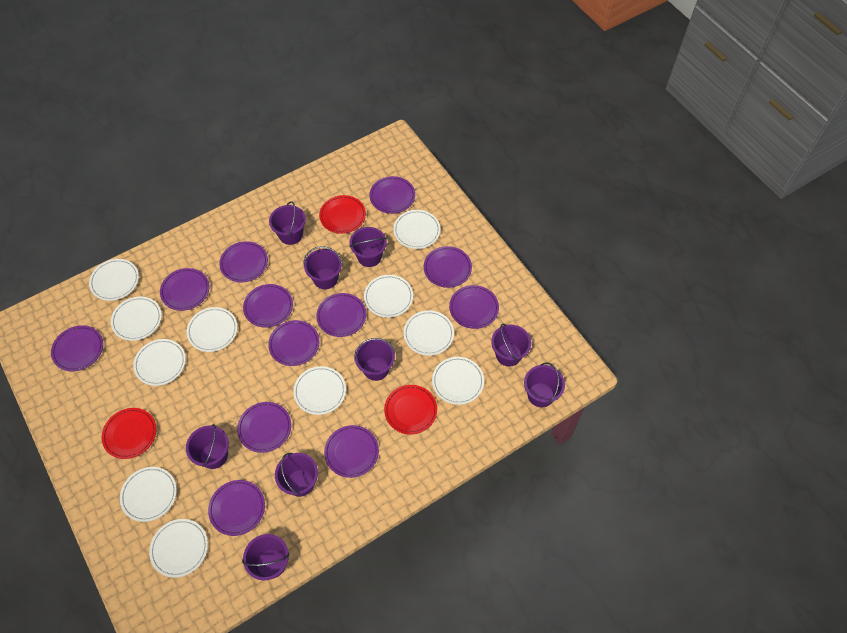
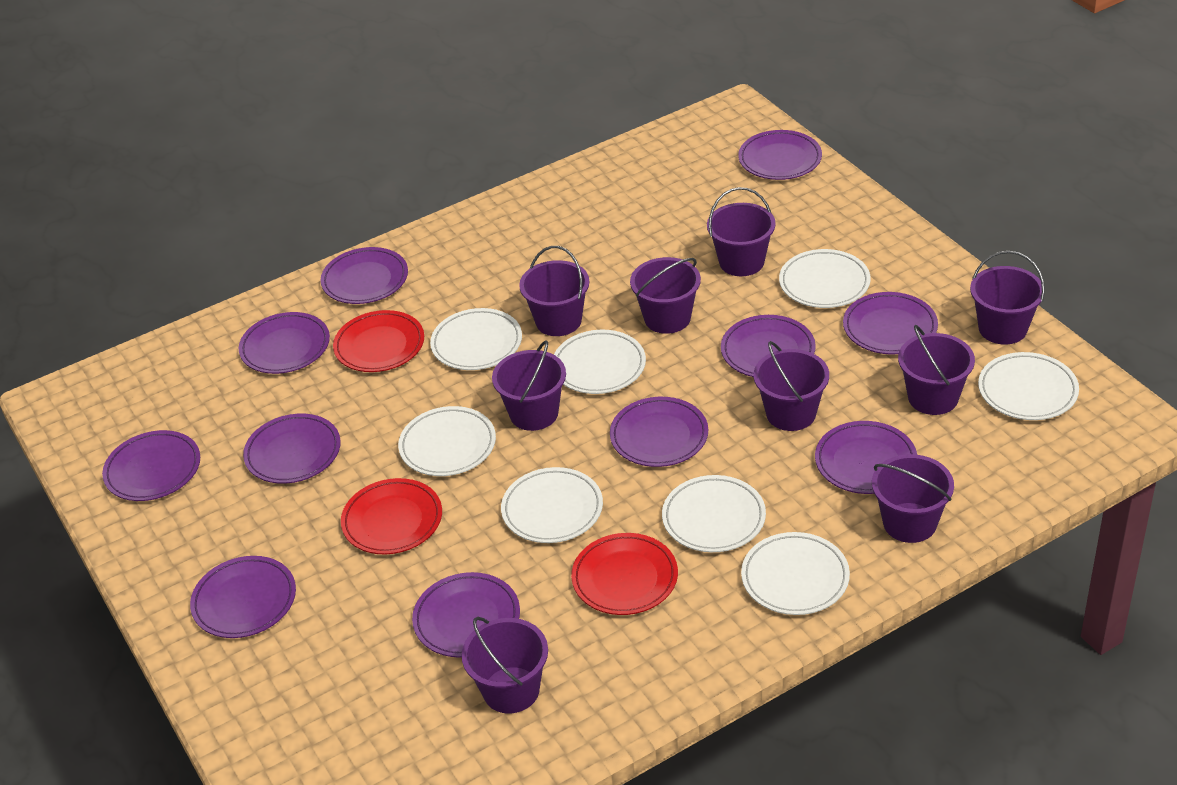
purple plate: 12 -> 11
white plate: 11 -> 8

